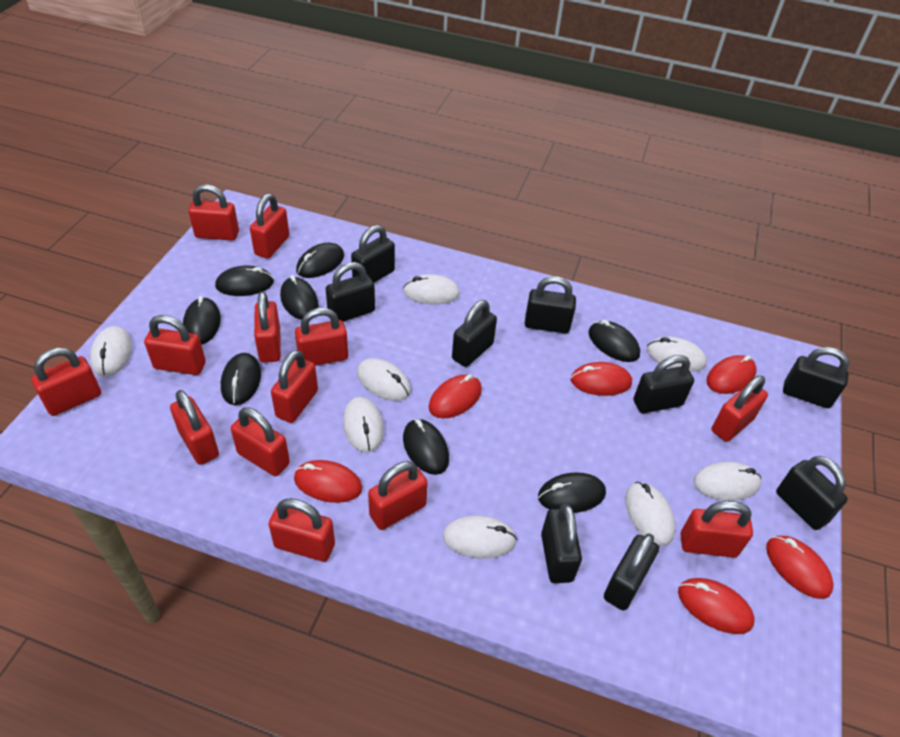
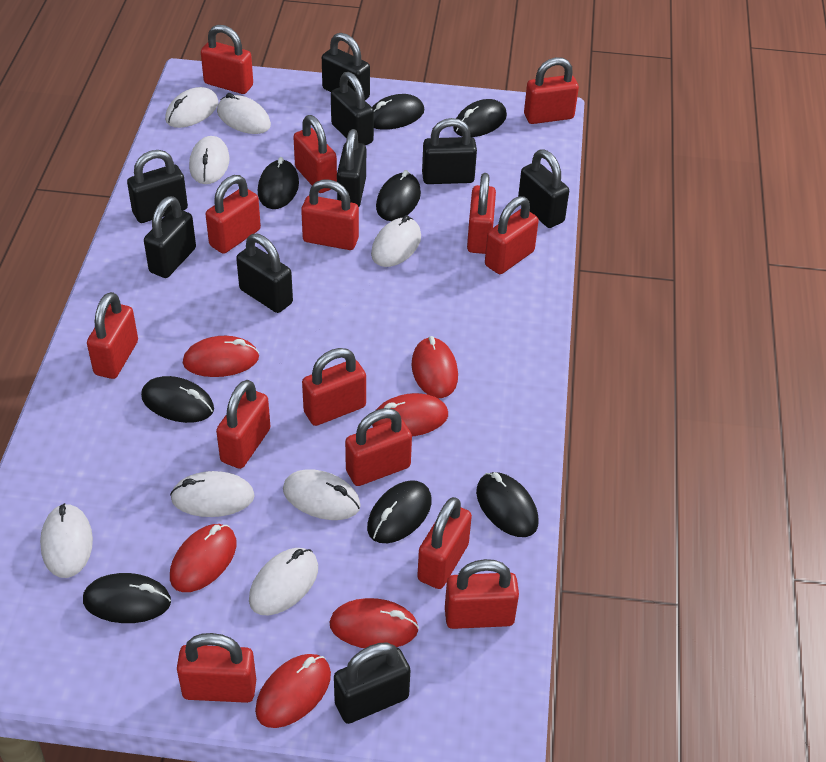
red padlock: 13 -> 14

